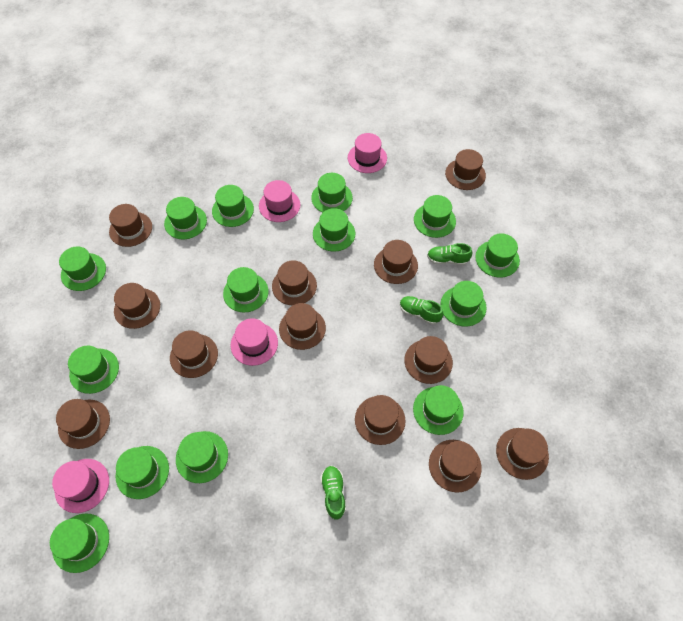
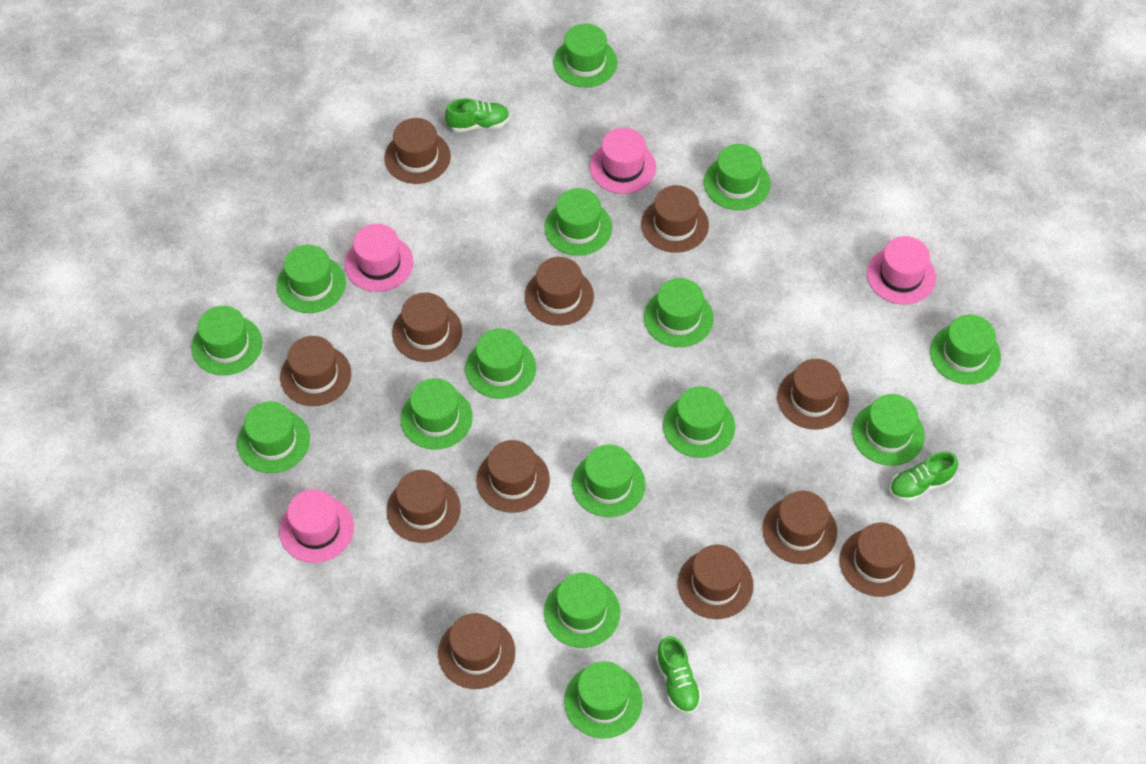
green hat: 14 -> 15

